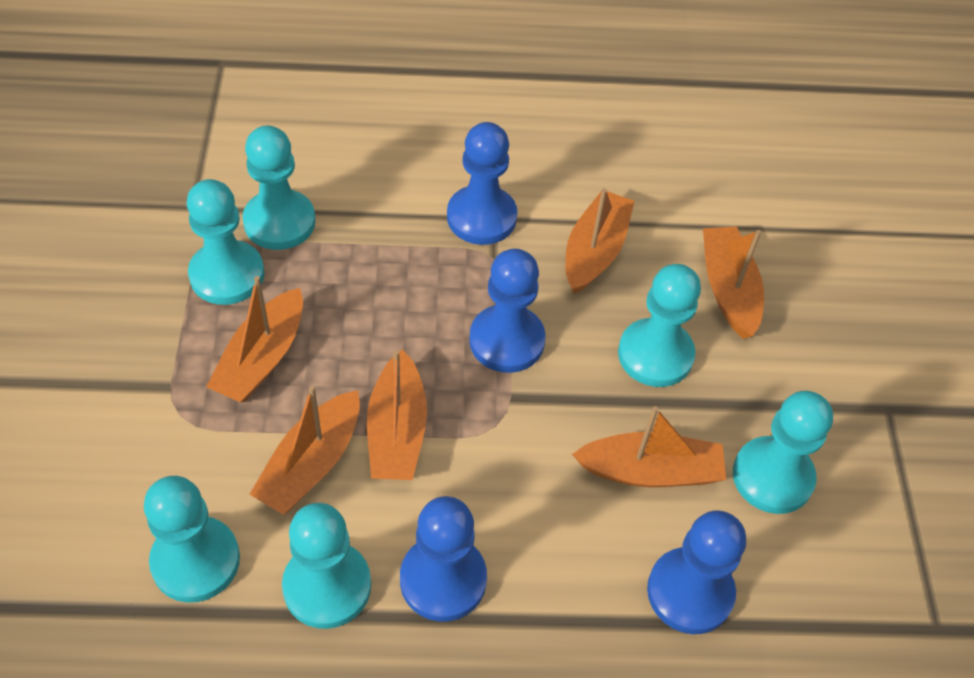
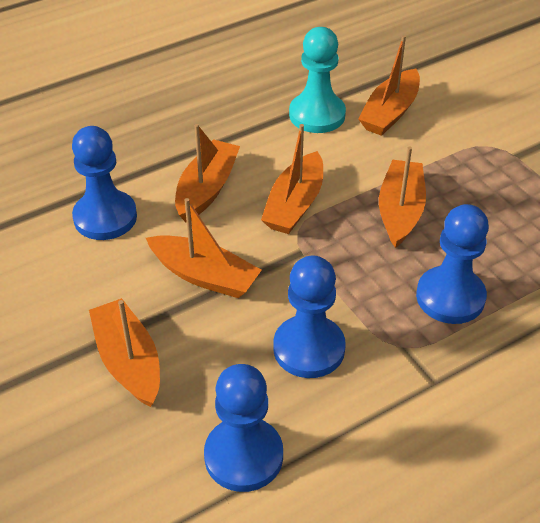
turquoise pawn: 6 -> 1

